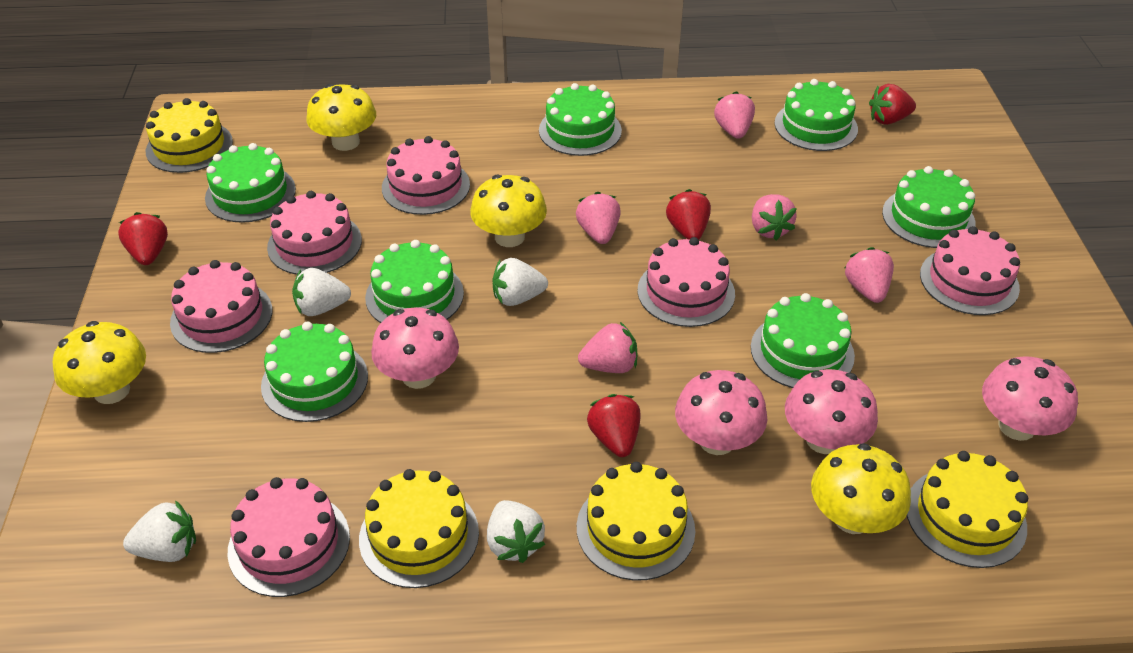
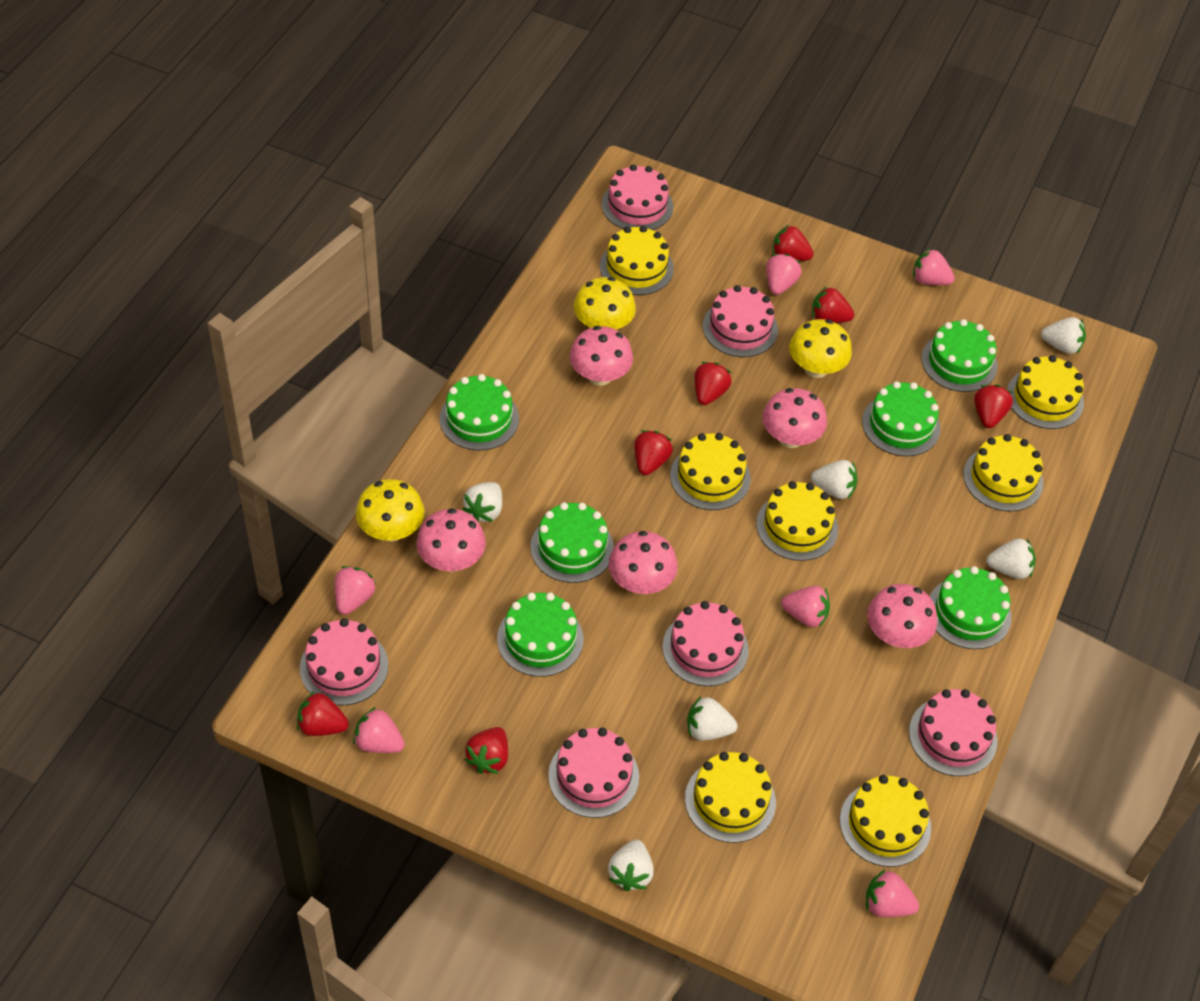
green cake: 7 -> 6
pink mushroom: 4 -> 5
pink strawberry: 5 -> 6
red strawberry: 4 -> 7
white strawberry: 4 -> 6
yellow cake: 4 -> 7
yellow mushroom: 4 -> 3

